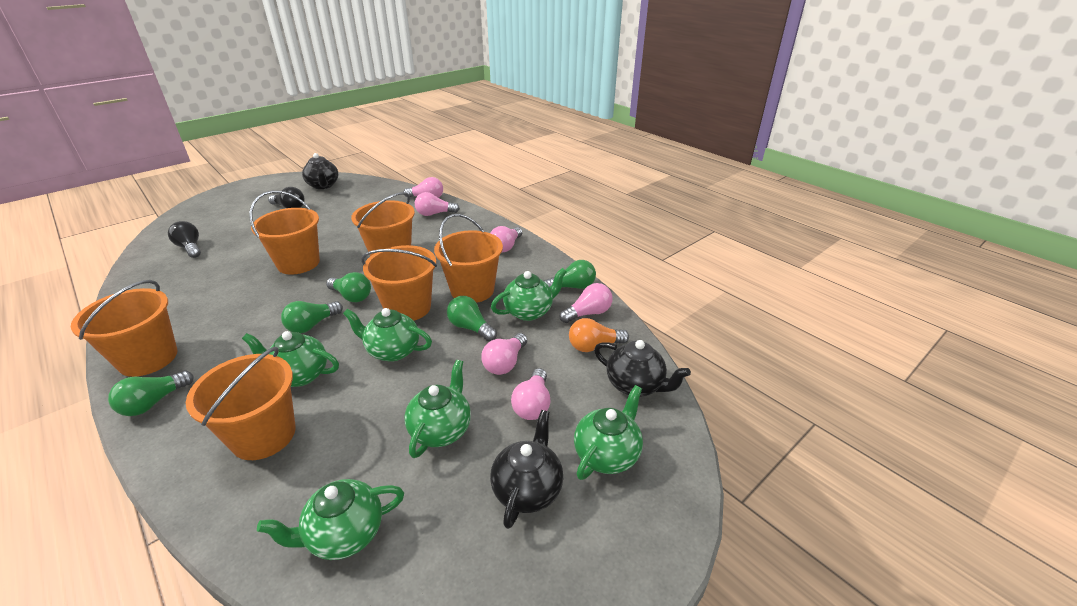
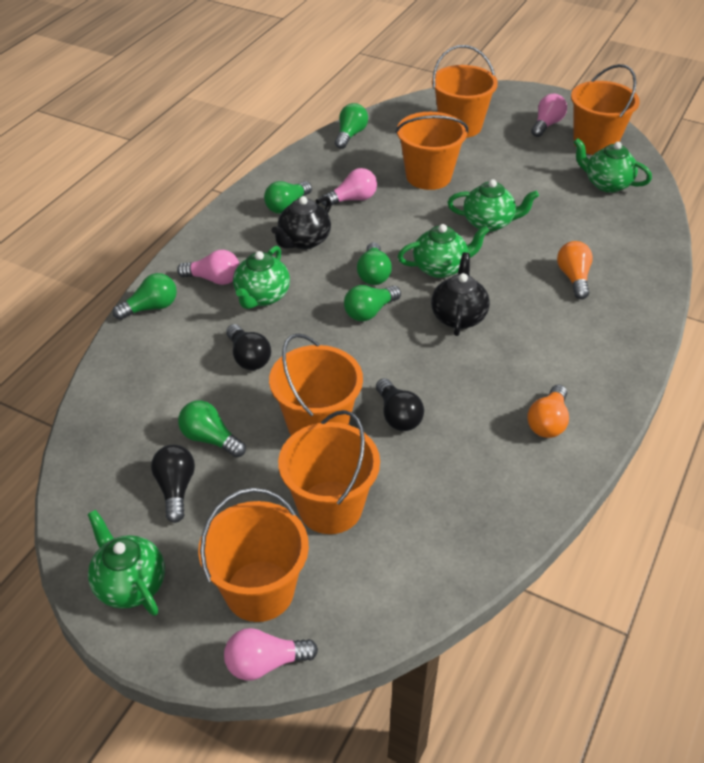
black light bulb: 2 -> 3
black teapot: 3 -> 2
green light bulb: 5 -> 6
green teapot: 6 -> 5
orange light bulb: 1 -> 2
pink light bulb: 6 -> 4

